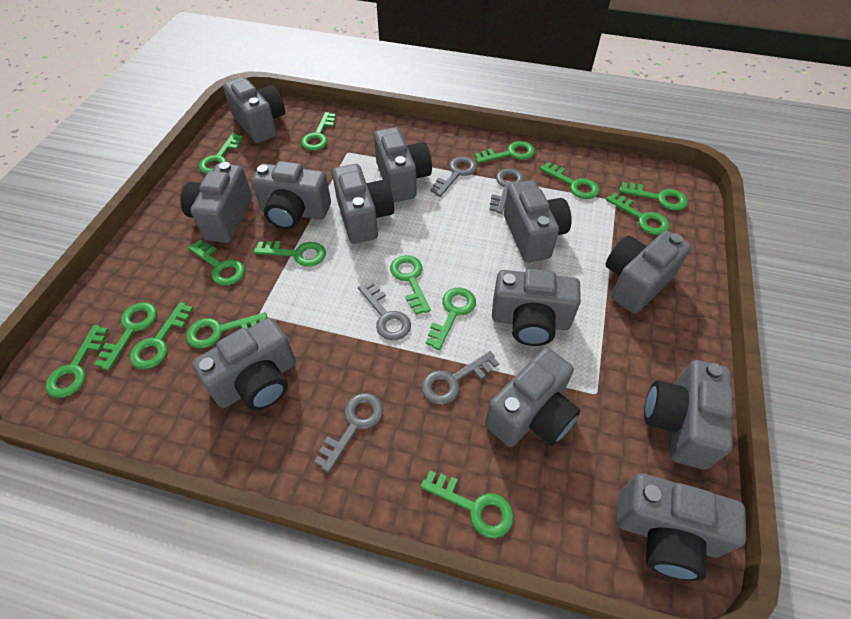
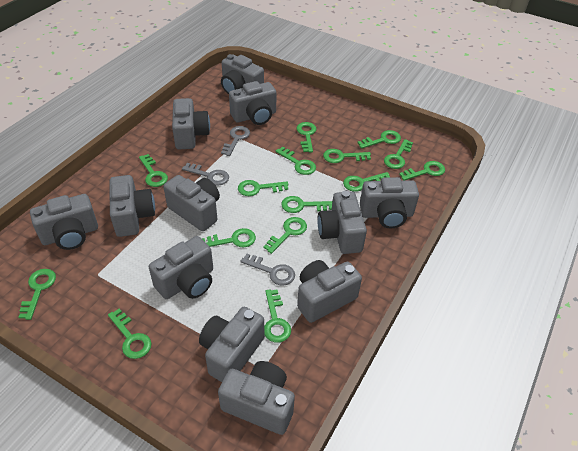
grey key: 5 -> 3

